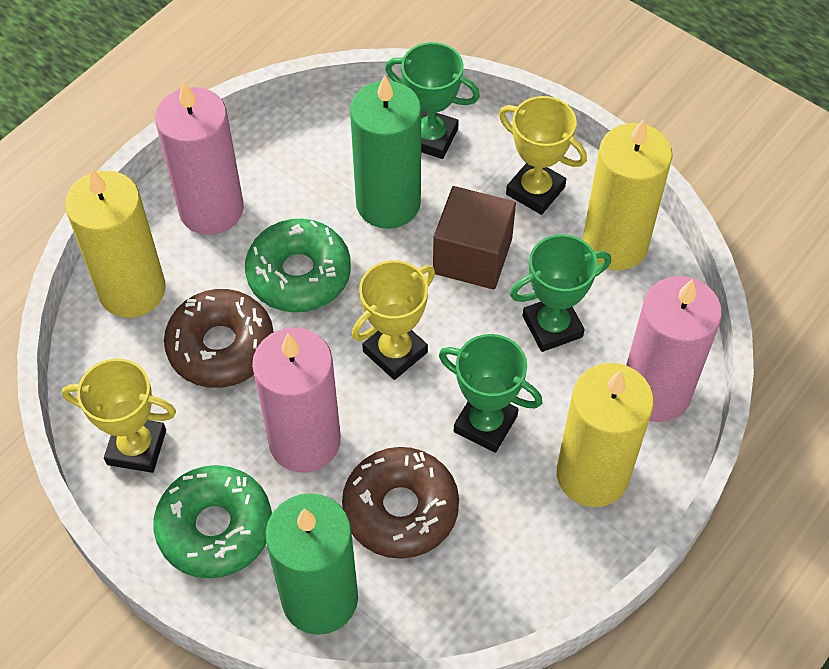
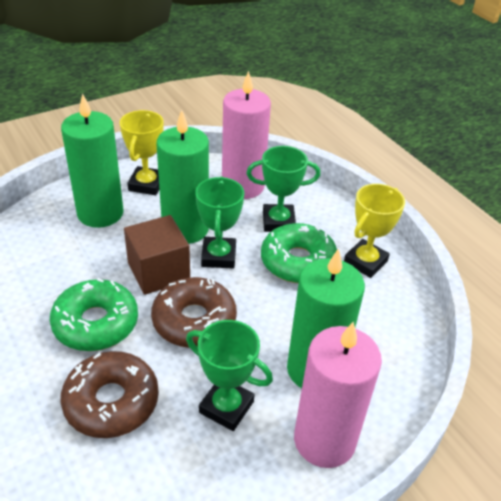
green candle: 2 -> 3
pink candle: 3 -> 2
yellow candle: 3 -> 0
yellow trophy: 3 -> 2

